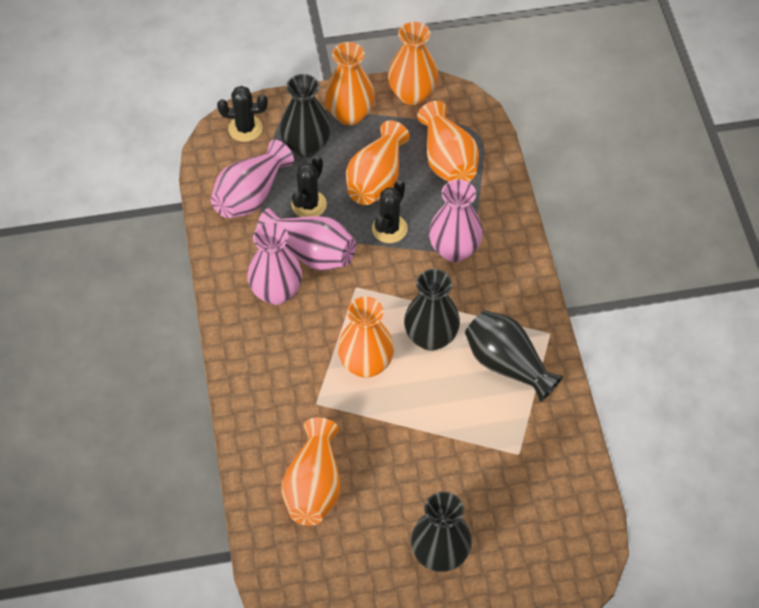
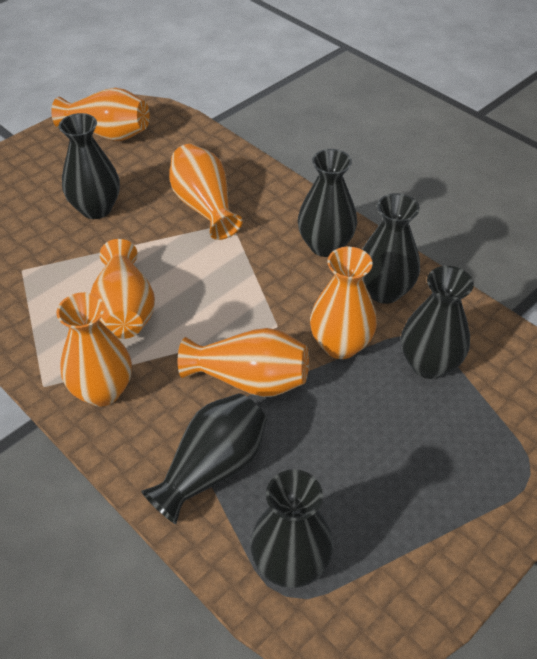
black cactus: 3 -> 0
black vase: 4 -> 6
pink vase: 4 -> 0

